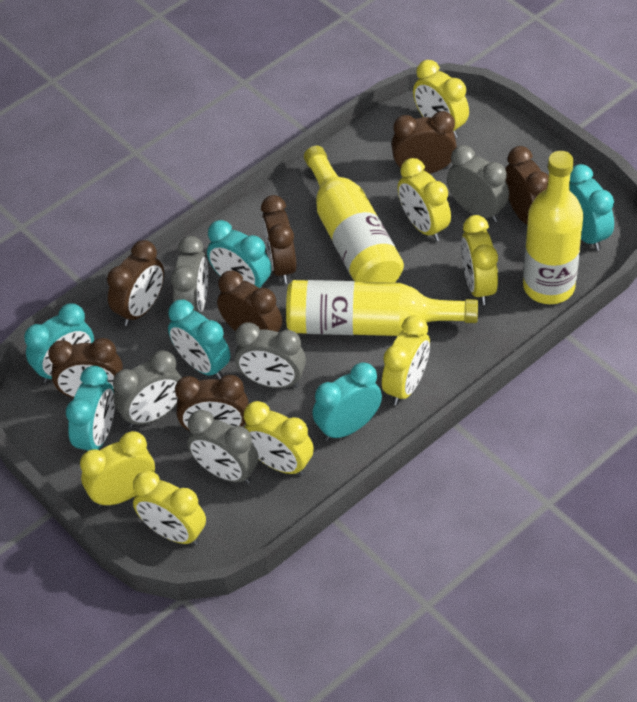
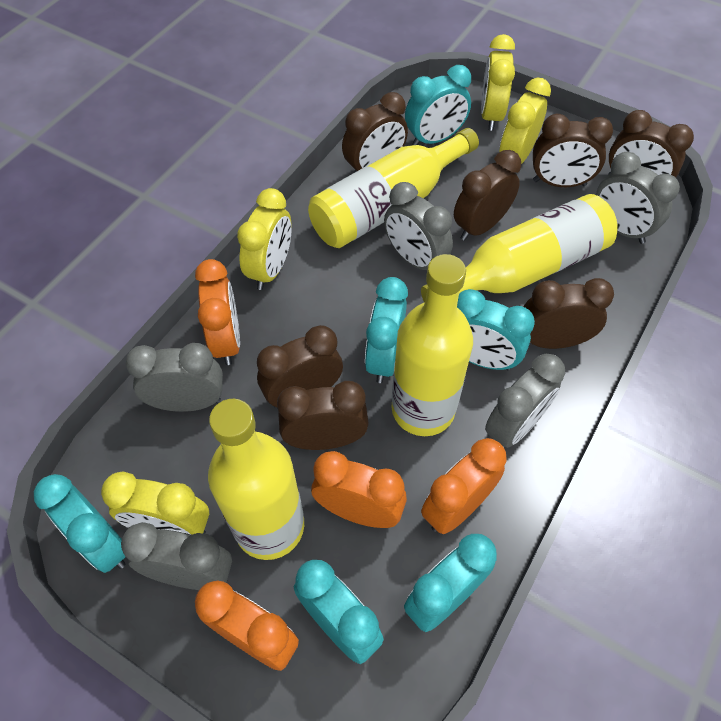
orange clock: 0 -> 4
yellow bottle: 3 -> 4
yellow clock: 7 -> 4

